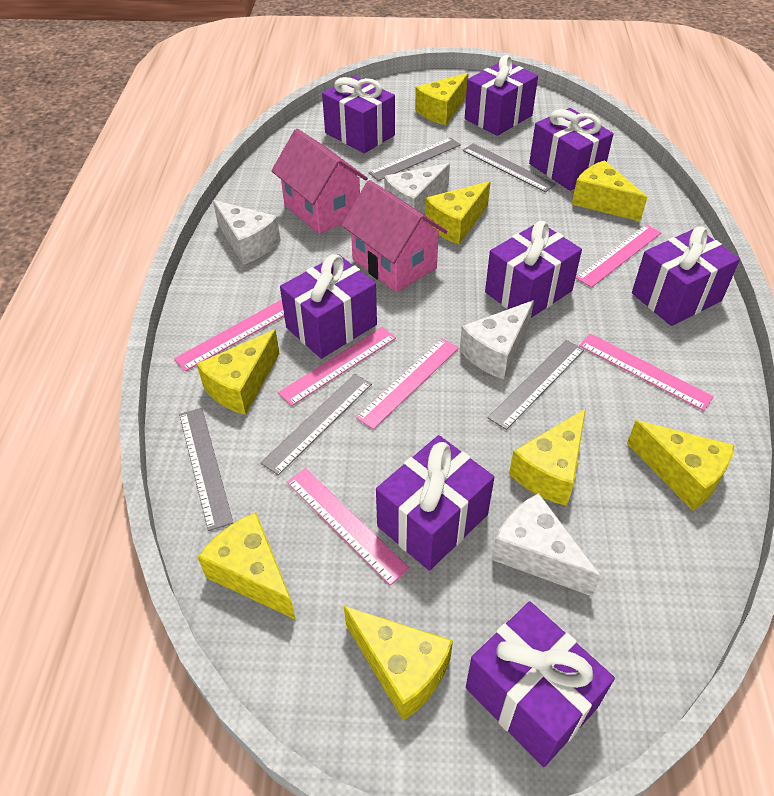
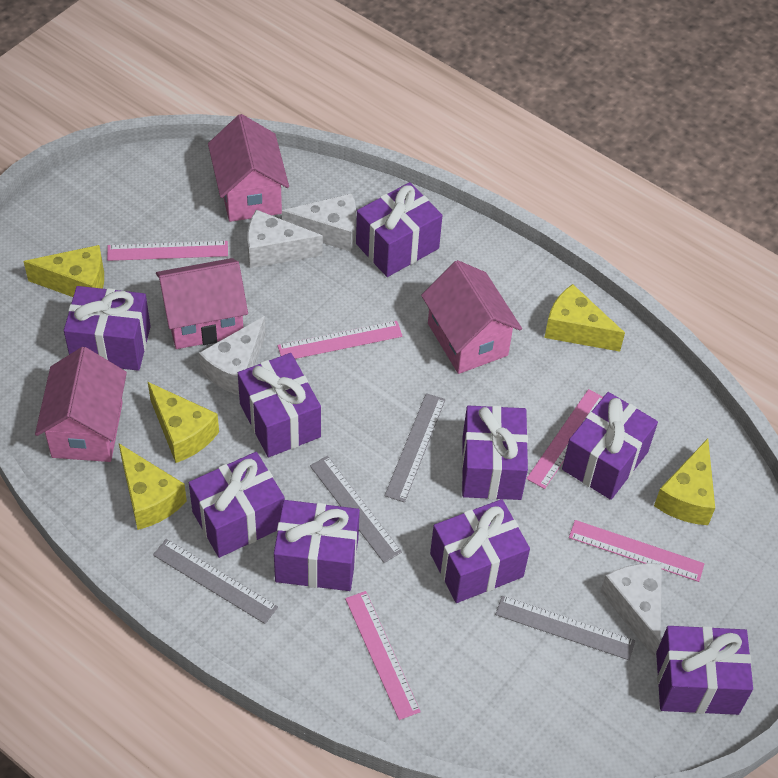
grey ruler: 5 -> 4
pink house: 2 -> 4
pink ruler: 6 -> 5
purple gift: 8 -> 9
yellow cheese: 8 -> 5

